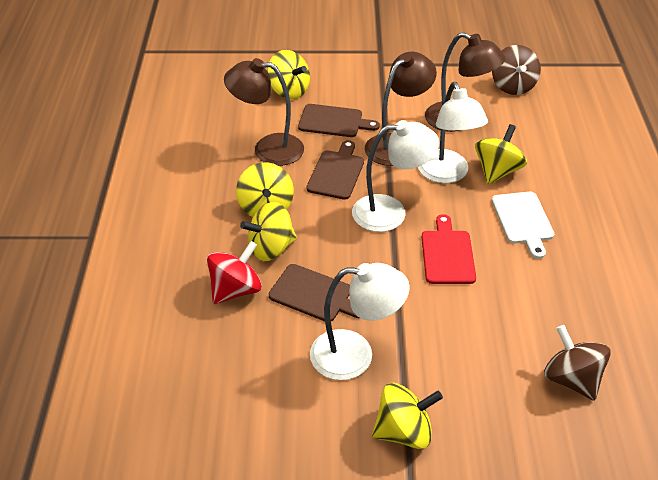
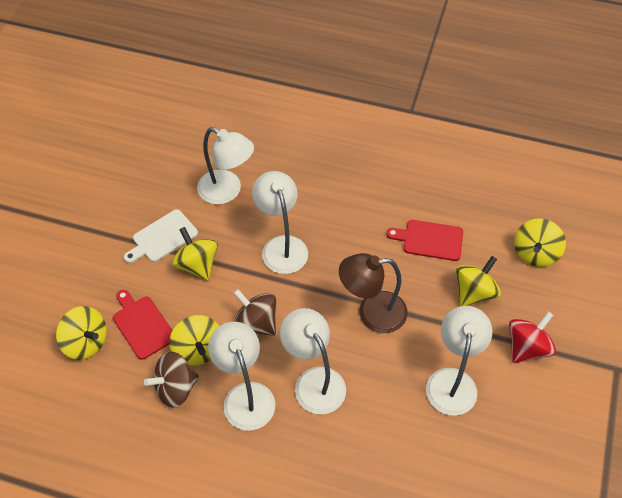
brown cutting board: 3 -> 0
brown lamp: 3 -> 1
red cutting board: 1 -> 2
white lamp: 3 -> 5

